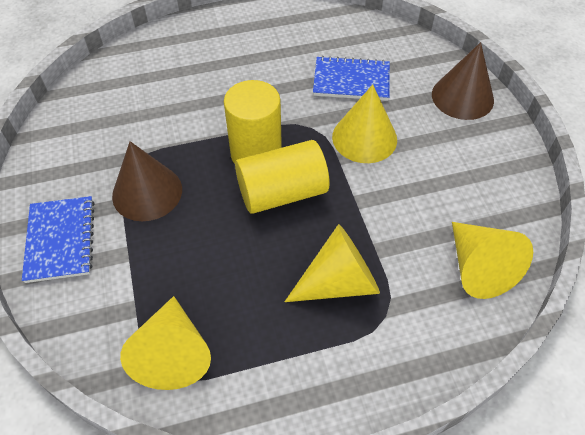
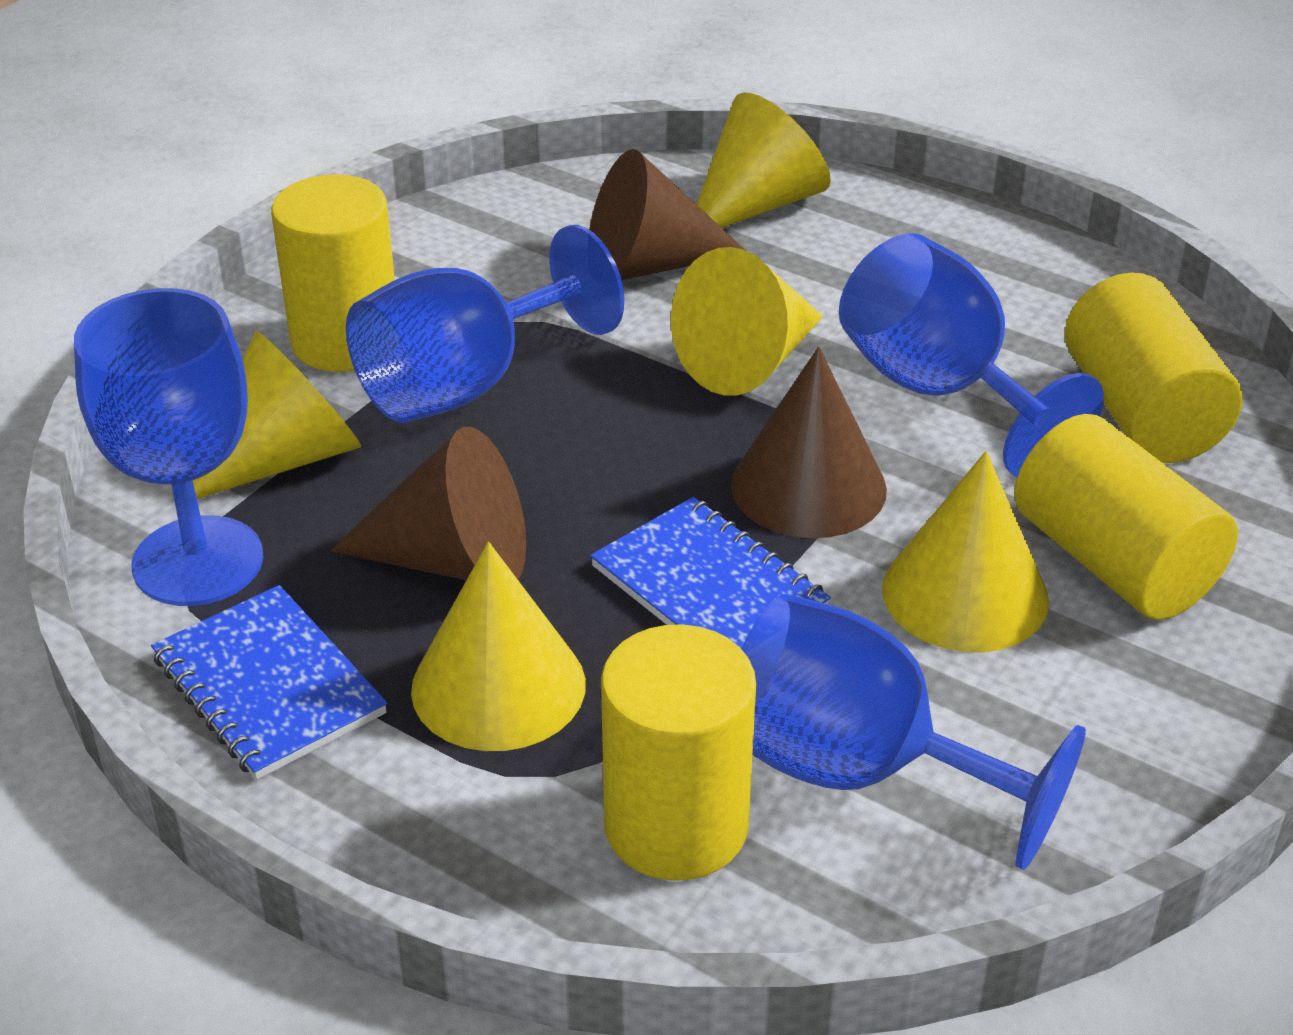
blue goblet: 0 -> 4
brown cone: 2 -> 3
yellow cone: 4 -> 5
yellow cylinder: 2 -> 4

